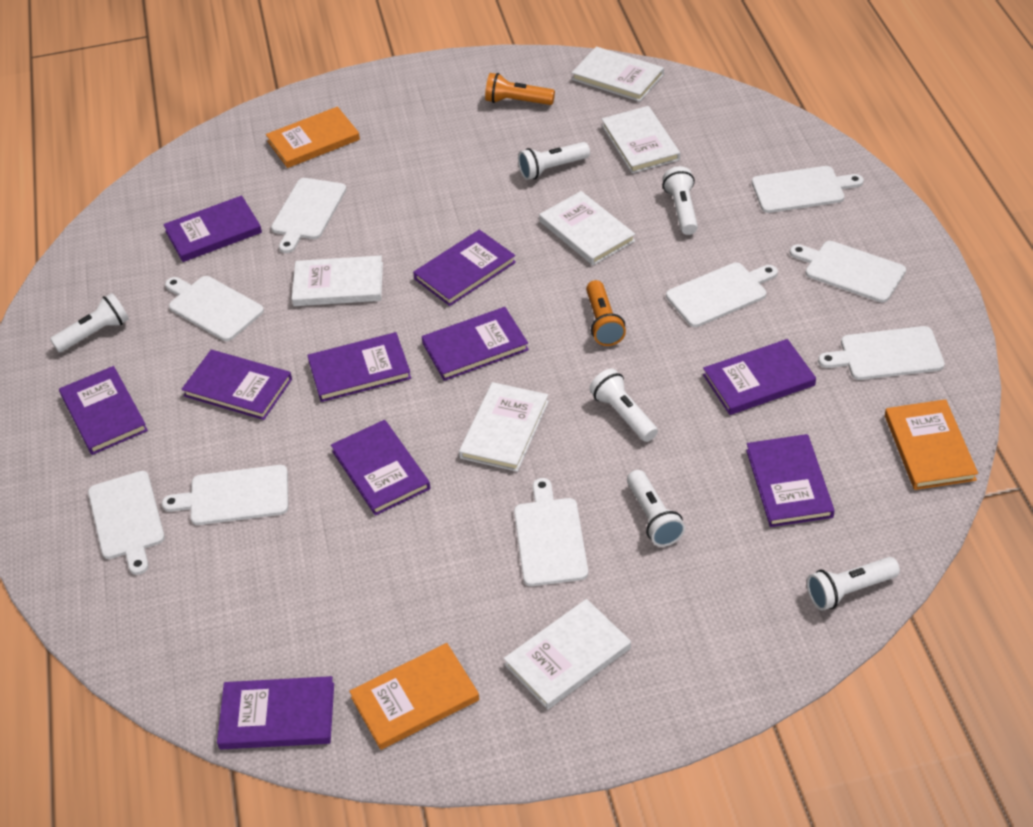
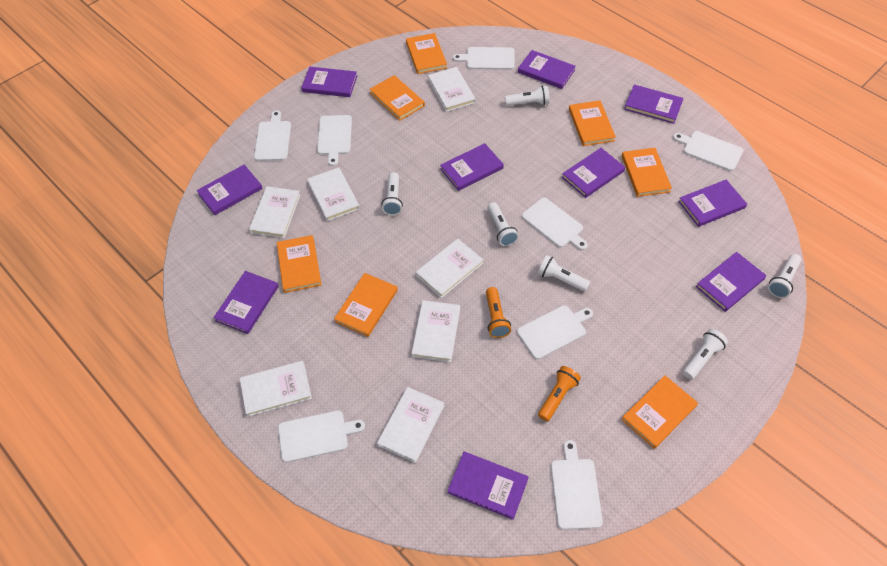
orange book: 3 -> 7
white book: 6 -> 7
white cutting board: 9 -> 8

